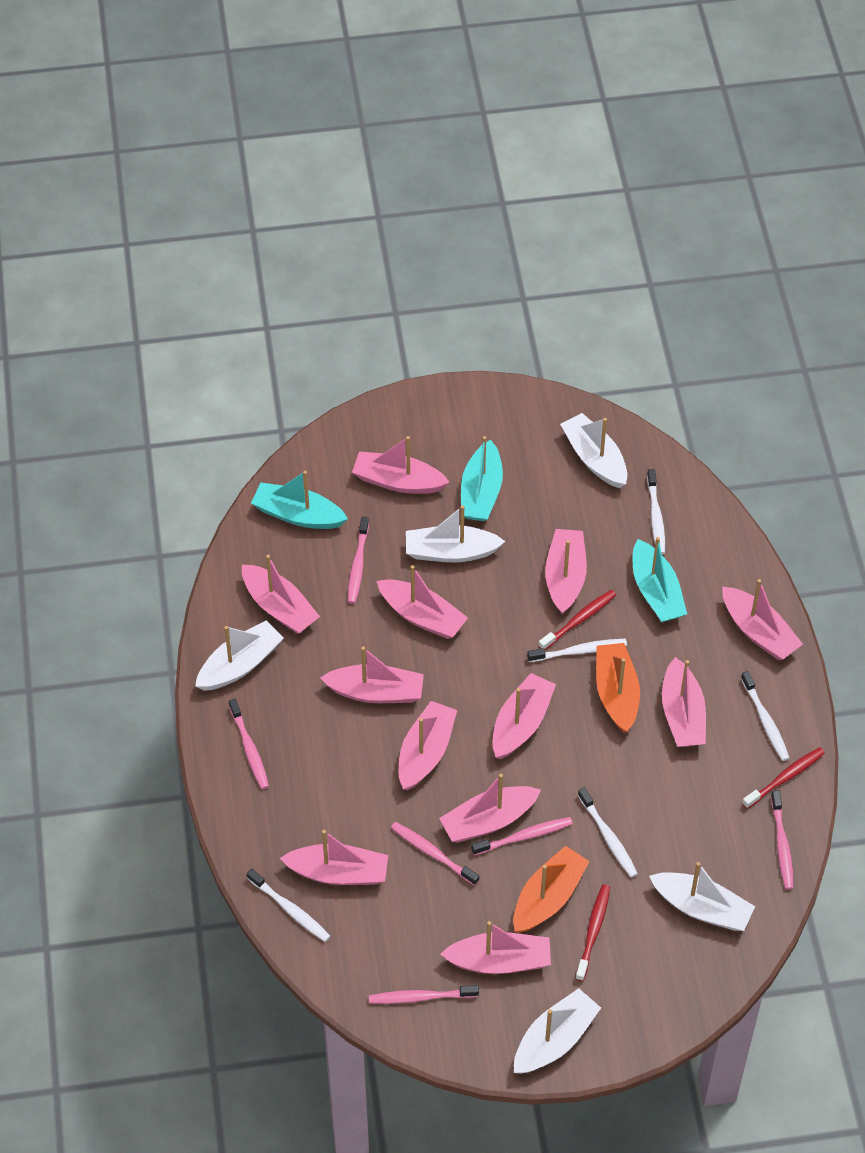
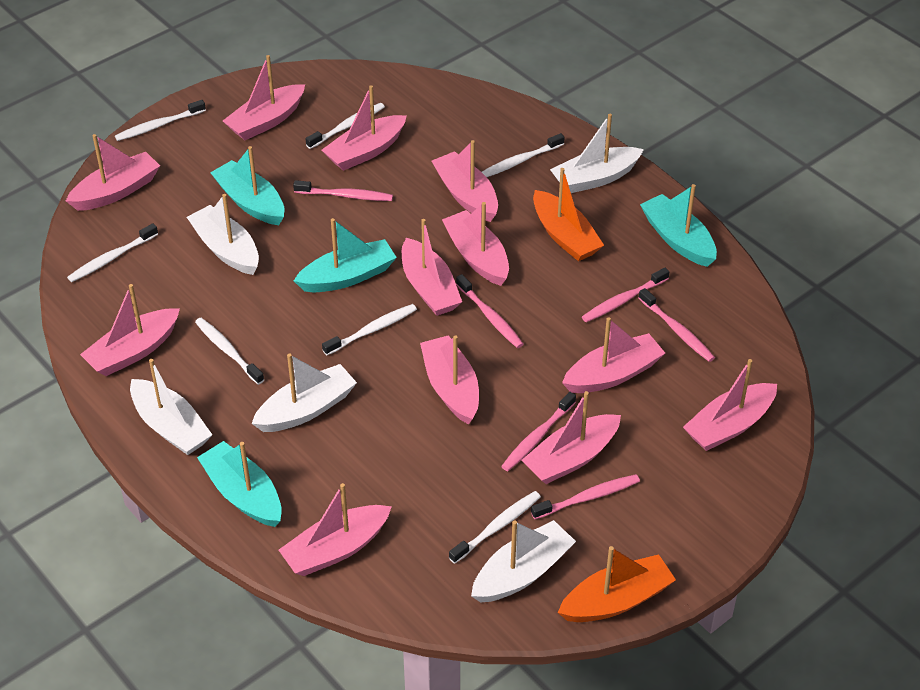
red toothbrush: 3 -> 0
turquoise boat: 3 -> 4
white toothbrush: 5 -> 7

